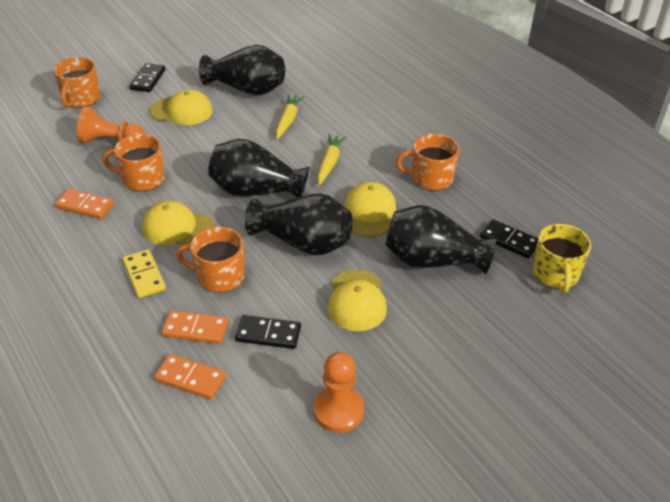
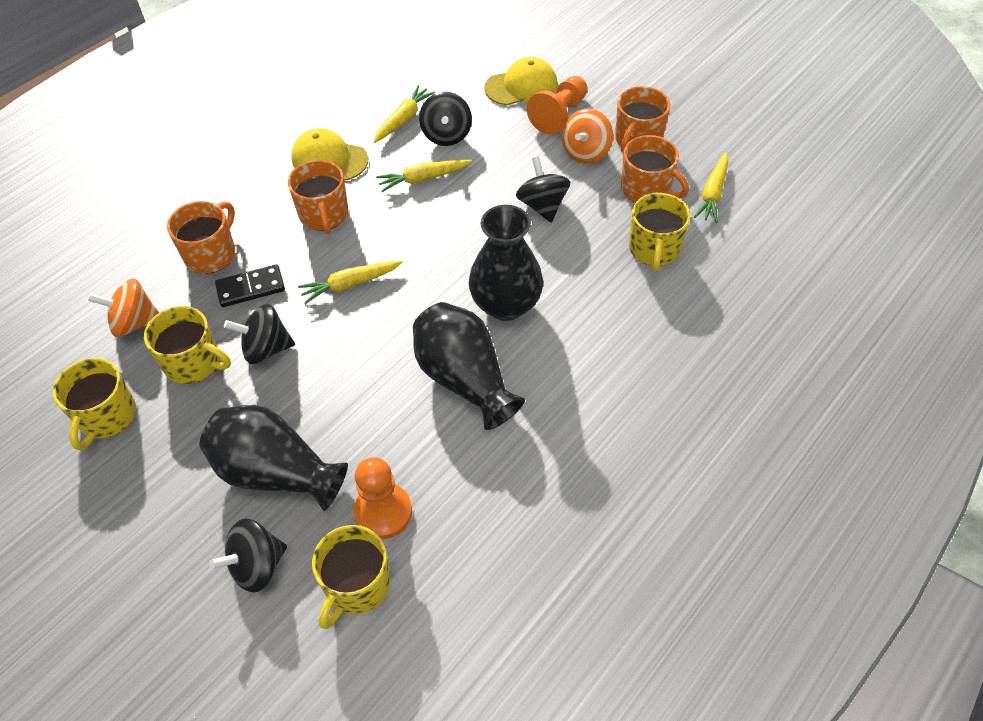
black domino: 3 -> 1
black spinning top: 0 -> 4
black vase: 4 -> 3
orange domino: 3 -> 0
orange spinning top: 0 -> 2
yellow cap: 4 -> 2
yellow carrot: 2 -> 4
yellow domino: 1 -> 0
yellow mug: 1 -> 4

